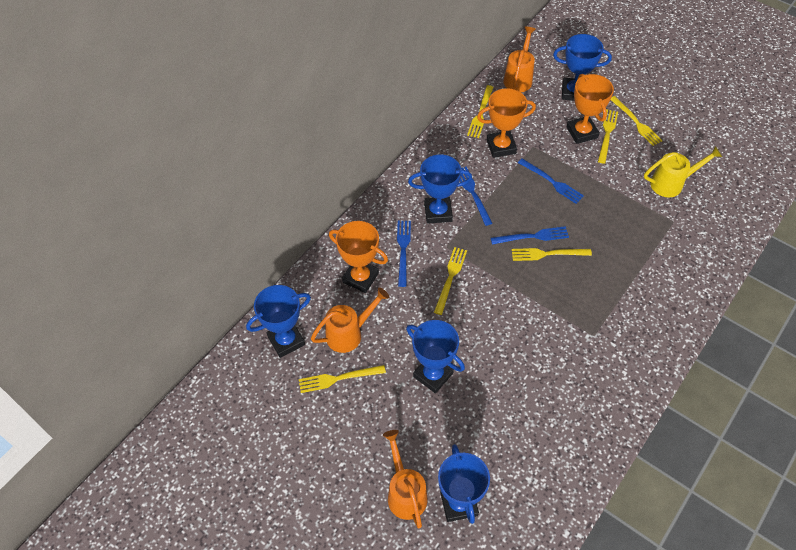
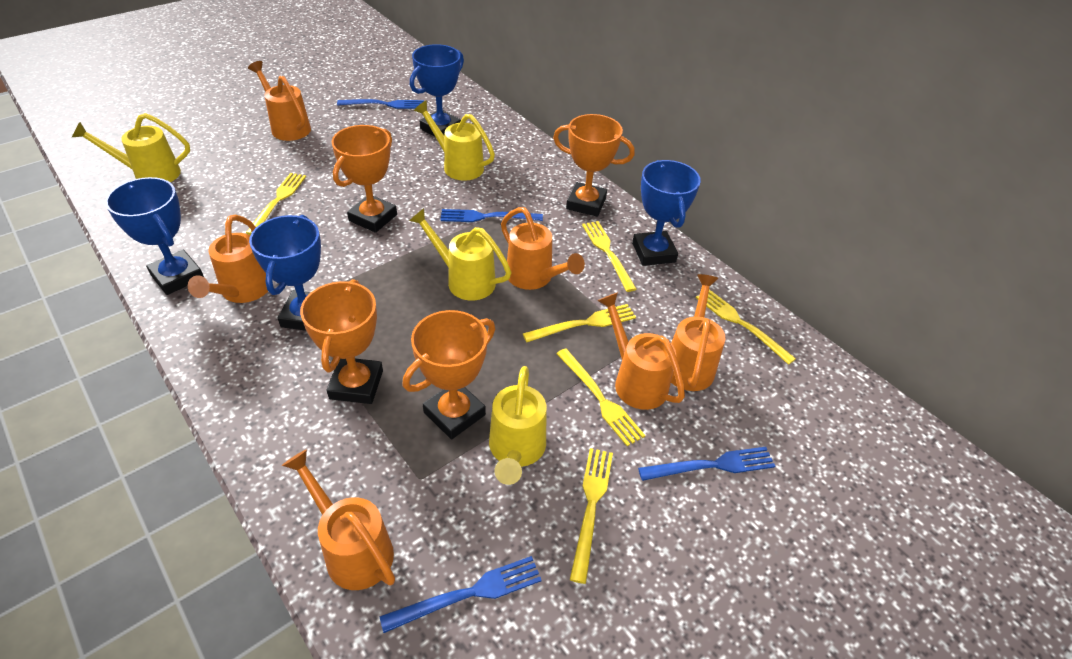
blue trophy: 5 -> 4
orange trophy: 3 -> 4
orange watering can: 3 -> 6
yellow watering can: 1 -> 4

